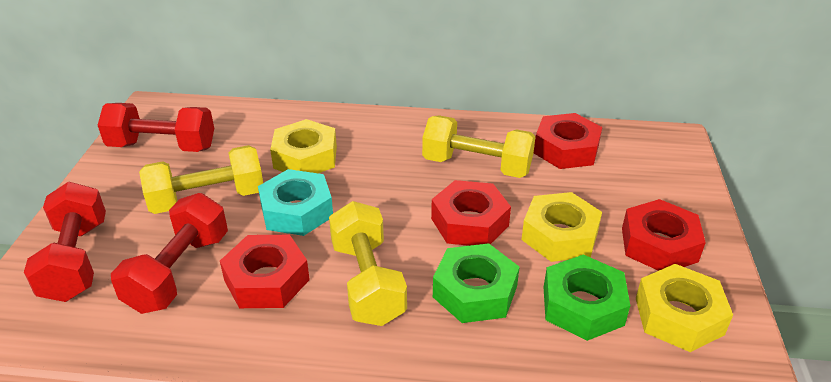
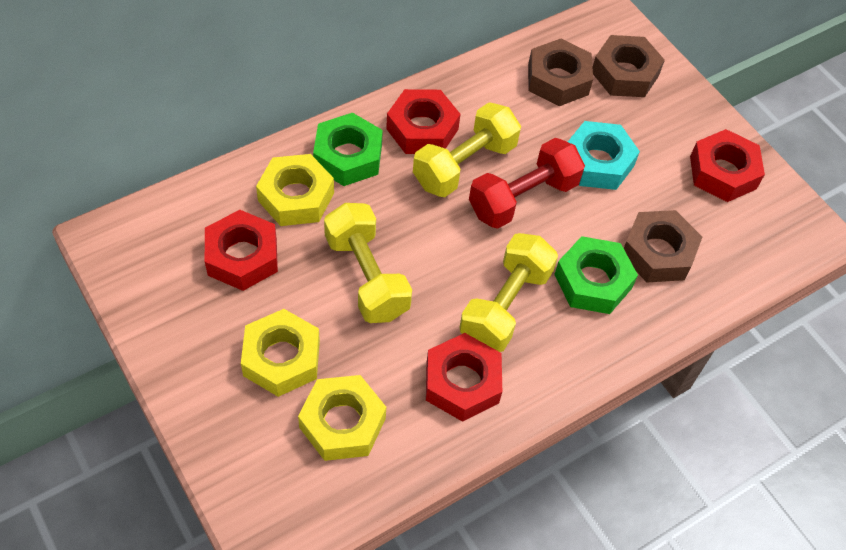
brown nut: 0 -> 3
red dumbbell: 3 -> 1

